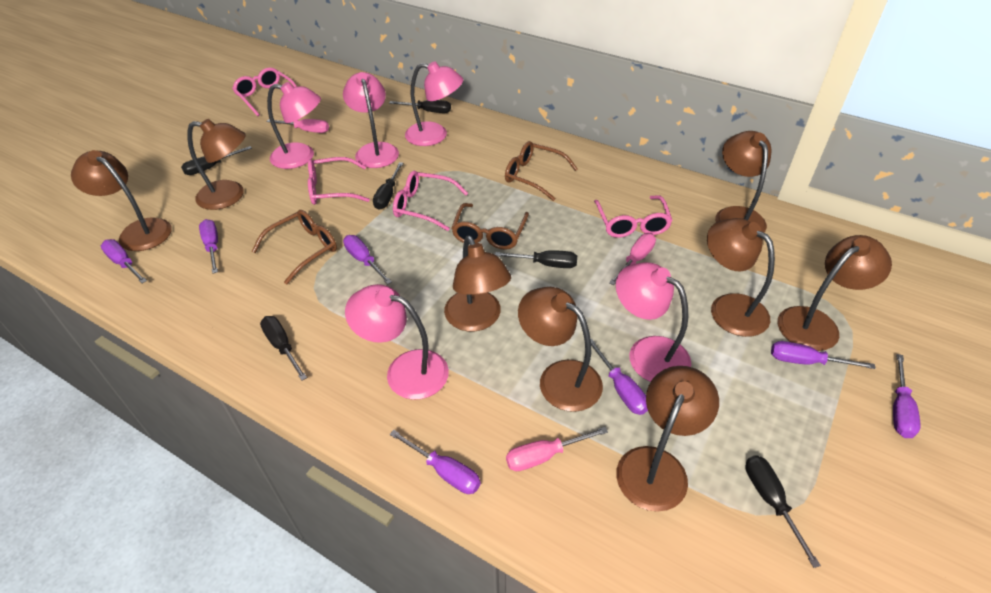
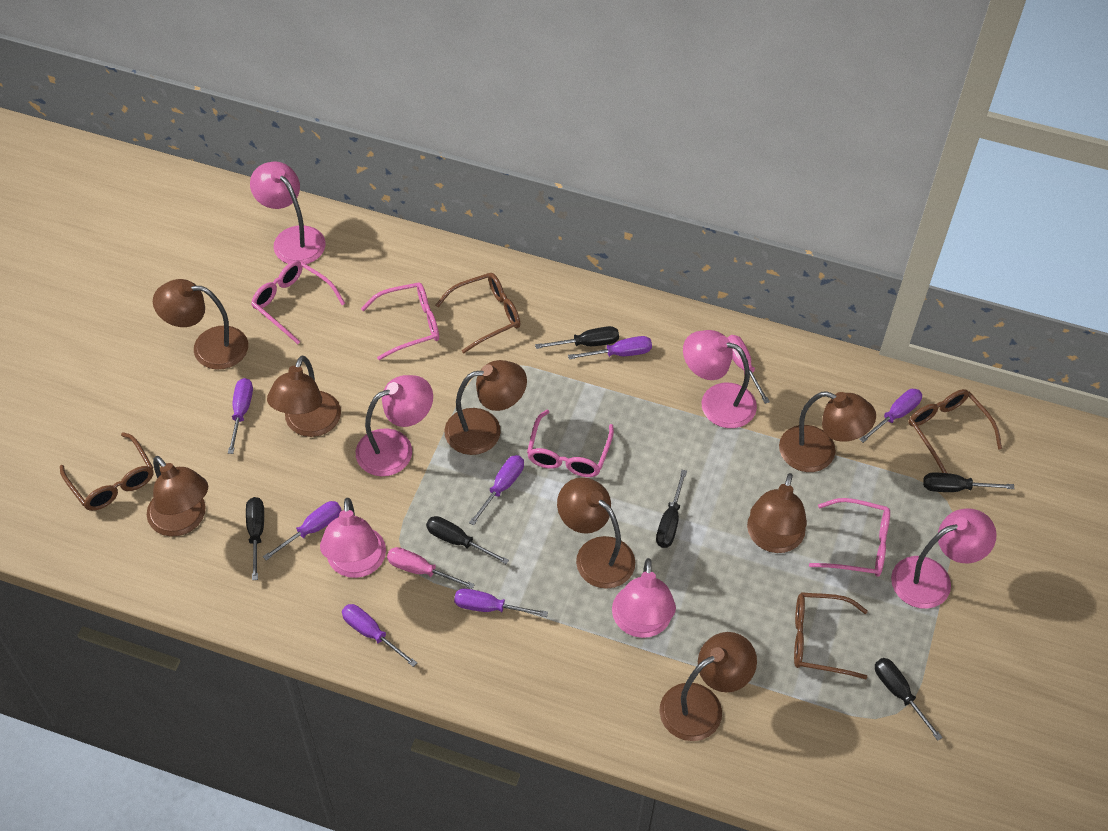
brown glasses: 3 -> 4
pink lamp: 5 -> 6
pink screwdriver: 3 -> 2

